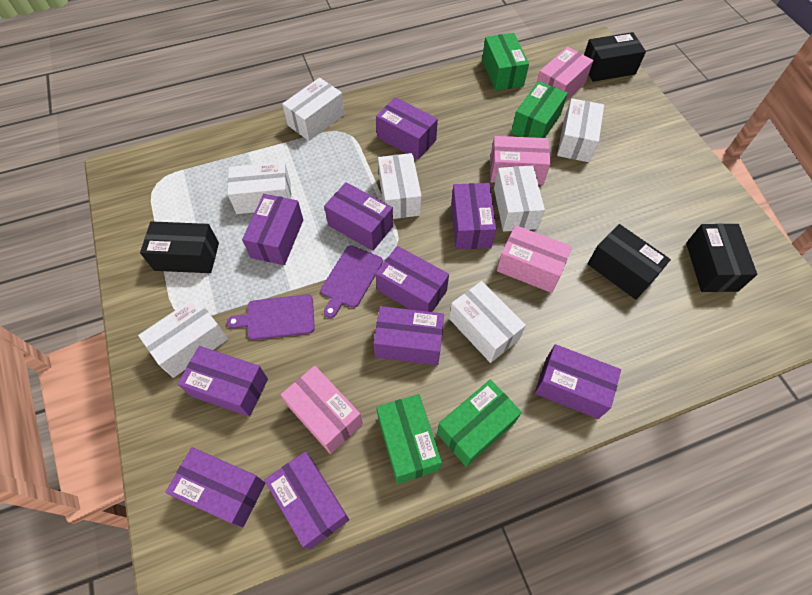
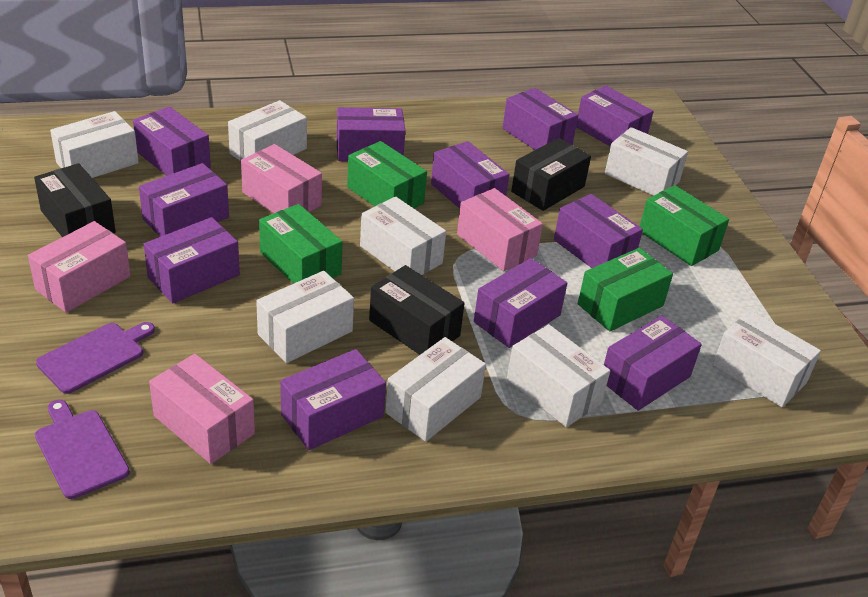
black box: 4 -> 3
purple box: 10 -> 11
white box: 7 -> 8

